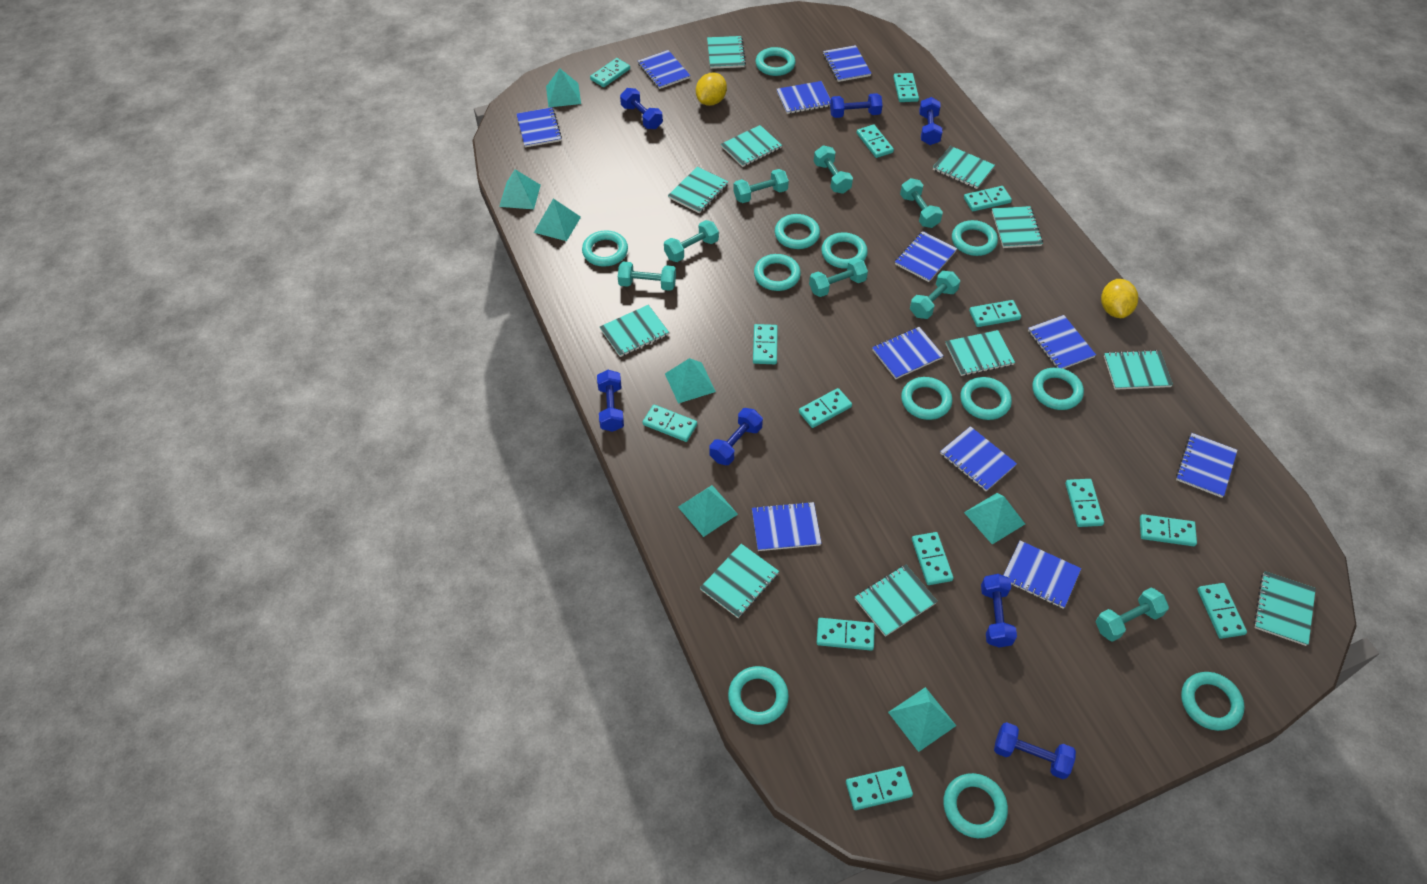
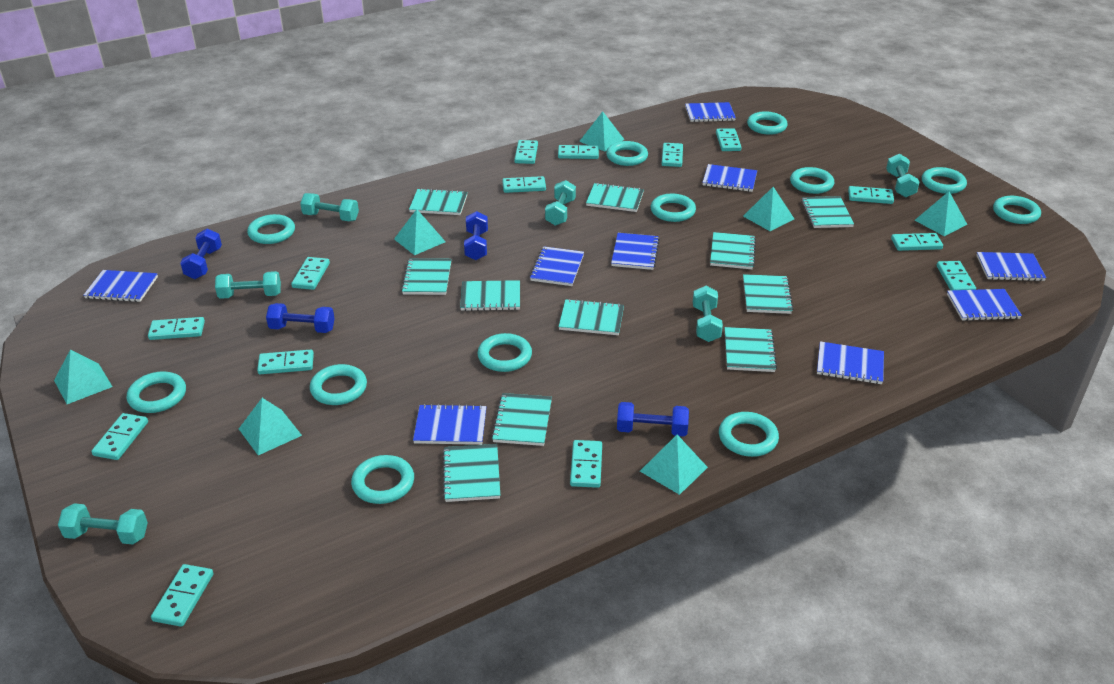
blue dumbbell: 7 -> 4
blue notebook: 11 -> 9
turquoise dumbbell: 8 -> 6
yellow lemon: 2 -> 0

